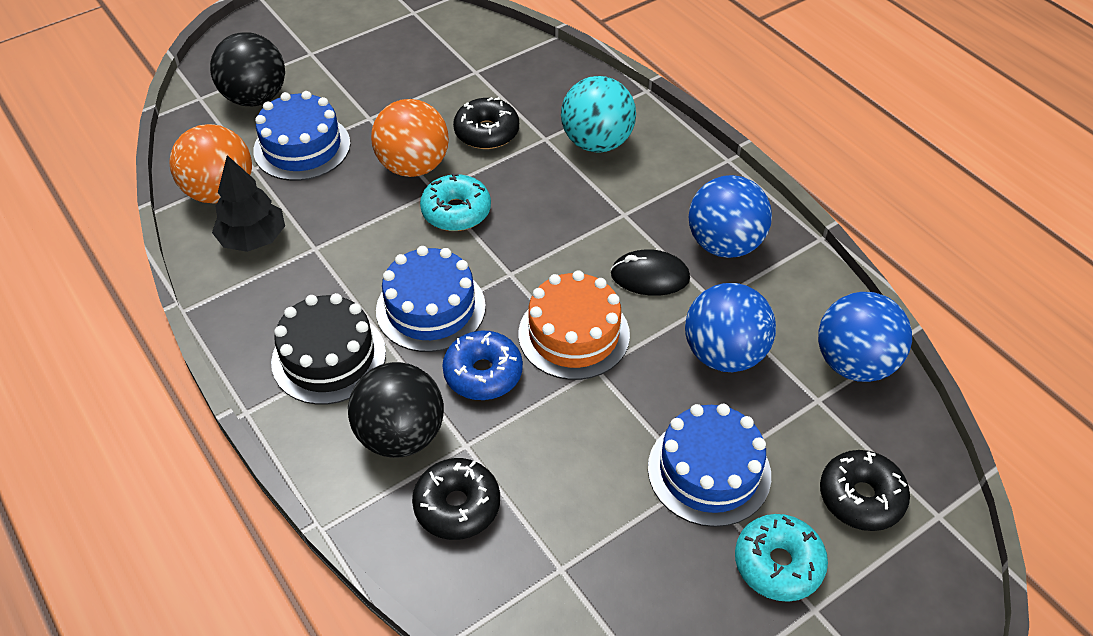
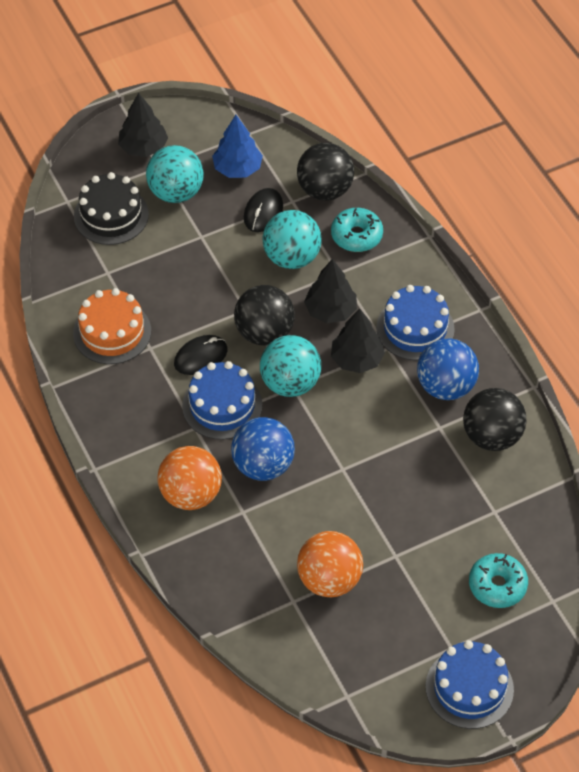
black ball: 2 -> 3
black donut: 3 -> 0
black mouse: 1 -> 2
black tree: 1 -> 3
blue ball: 3 -> 2
blue donut: 1 -> 0
blue tree: 0 -> 1
turquoise ball: 1 -> 3

